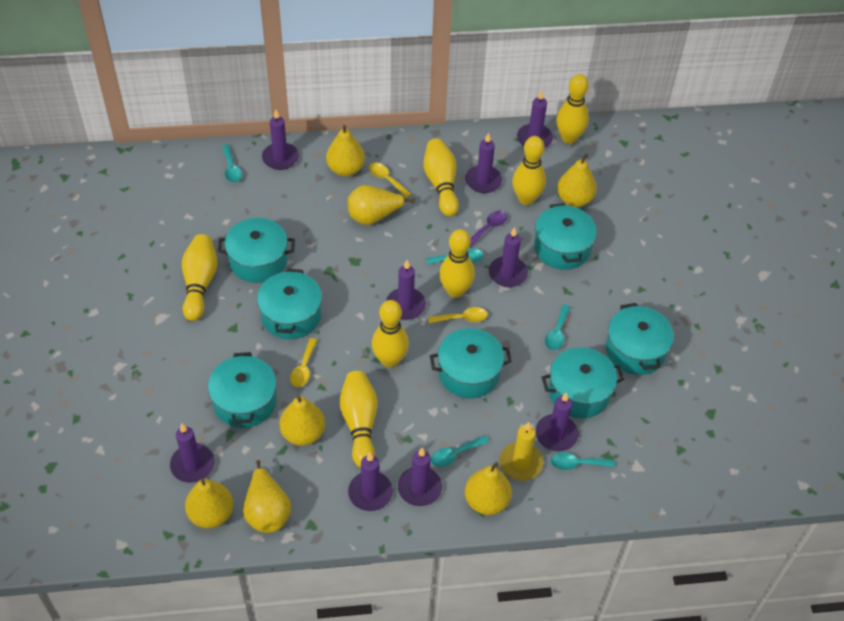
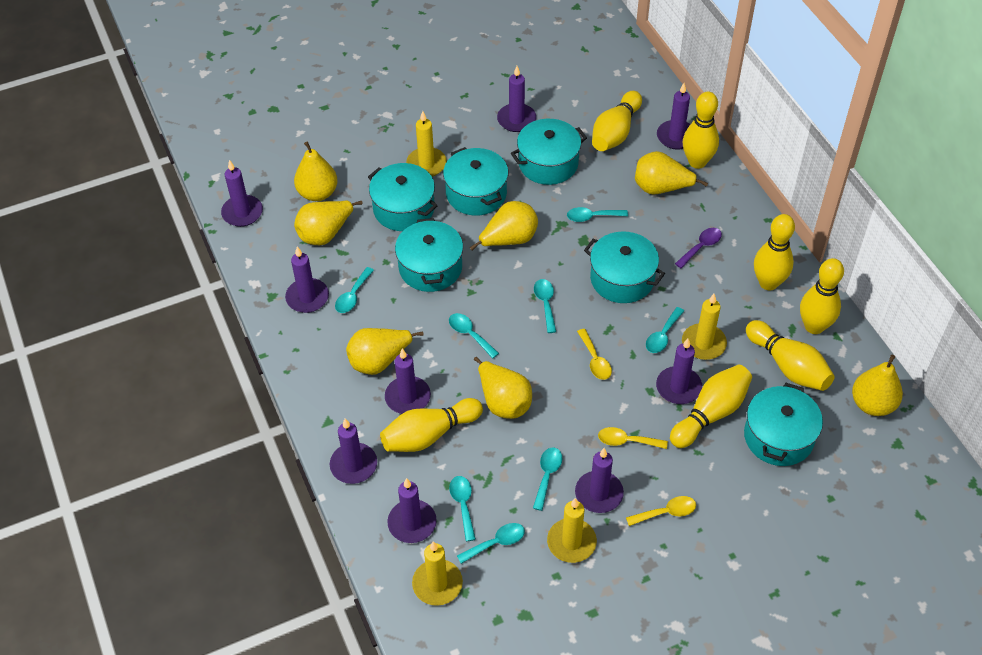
turquoise pot: 7 -> 6
turquoise spoon: 5 -> 8
yellow candle: 1 -> 4

